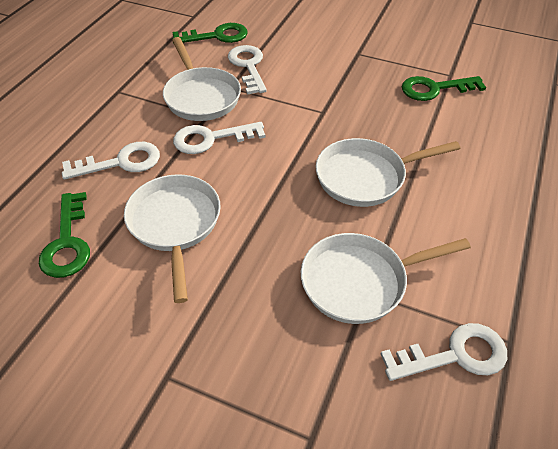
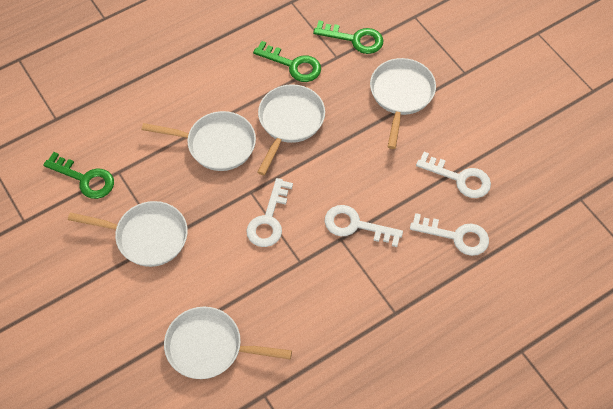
white pan: 4 -> 5

